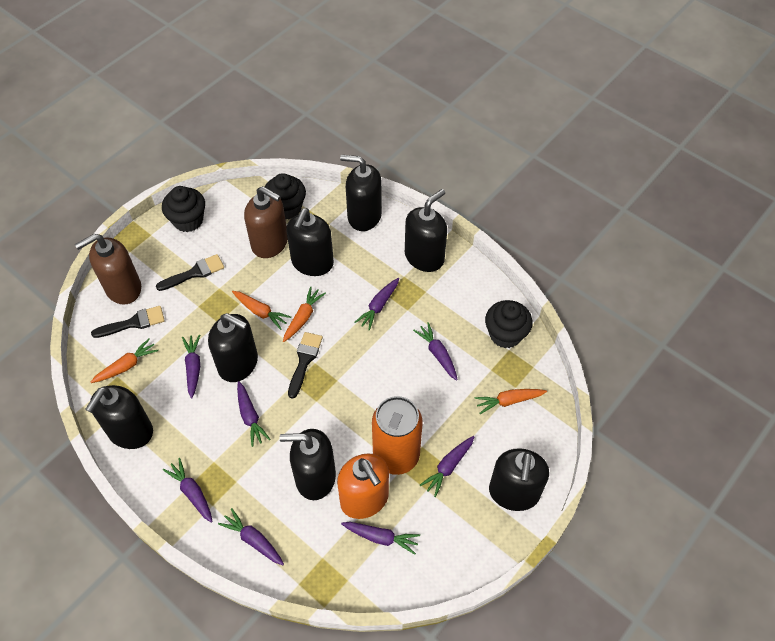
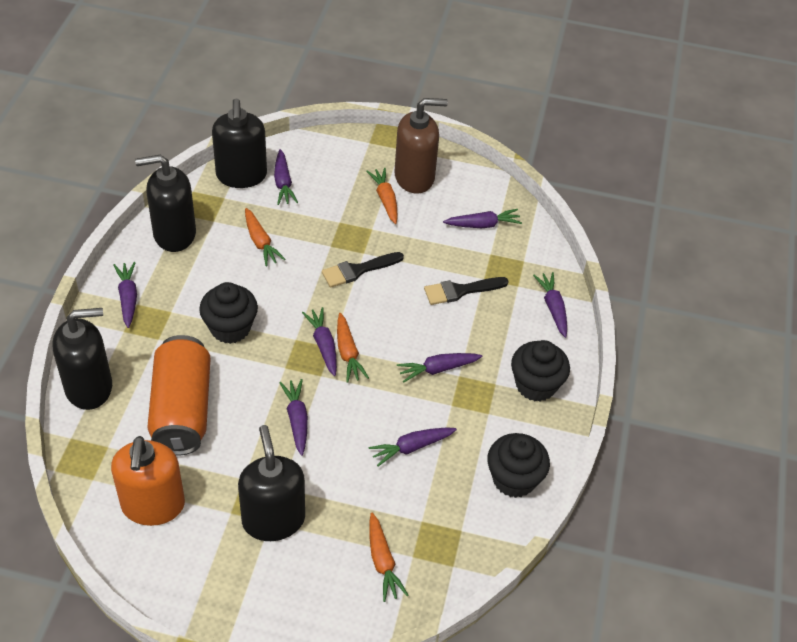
black brush: 3 -> 2
black soap dispenser: 7 -> 4
brown soap dispenser: 2 -> 1

